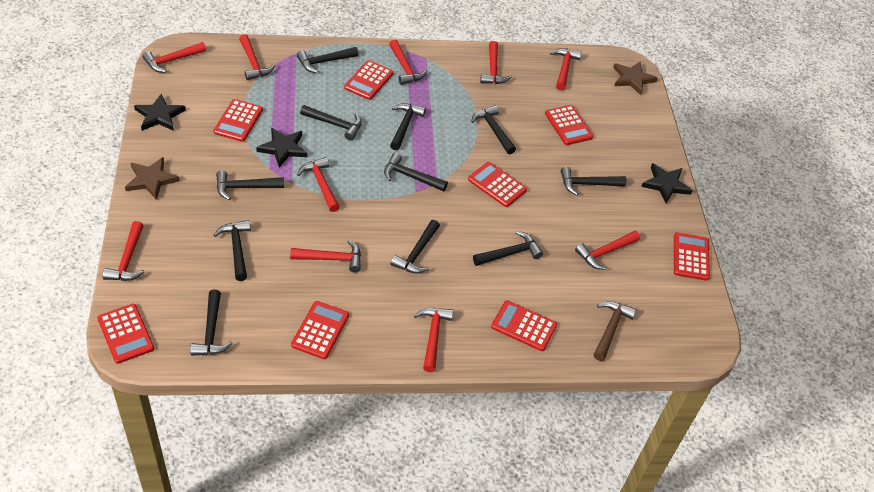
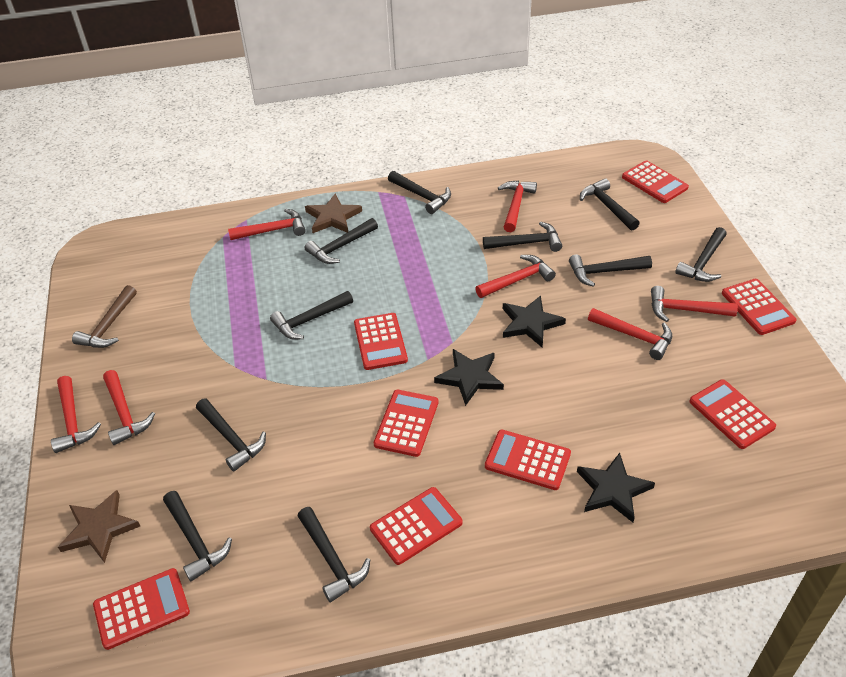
black hammer: 11 -> 10
red hammer: 10 -> 7

